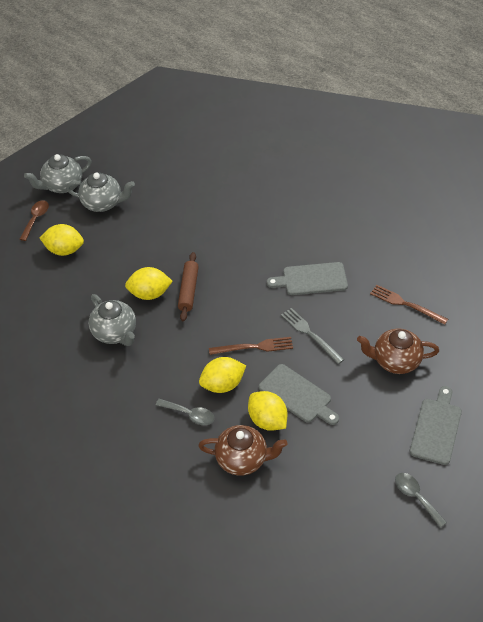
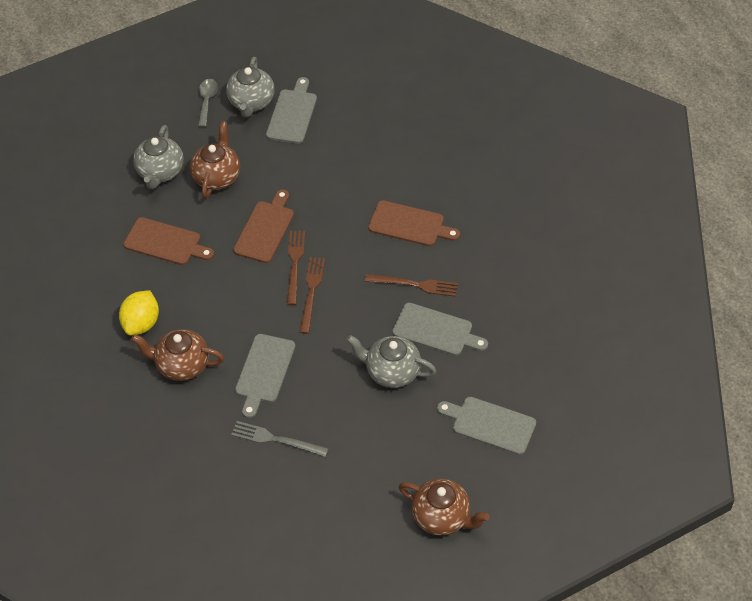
brown cutting board: 0 -> 3
brown fork: 2 -> 3
brown rolling pin: 1 -> 0
brown spoon: 1 -> 0
brown teapot: 2 -> 3
grey cutting board: 3 -> 4
grey spoon: 2 -> 1
yellow lemon: 4 -> 1

